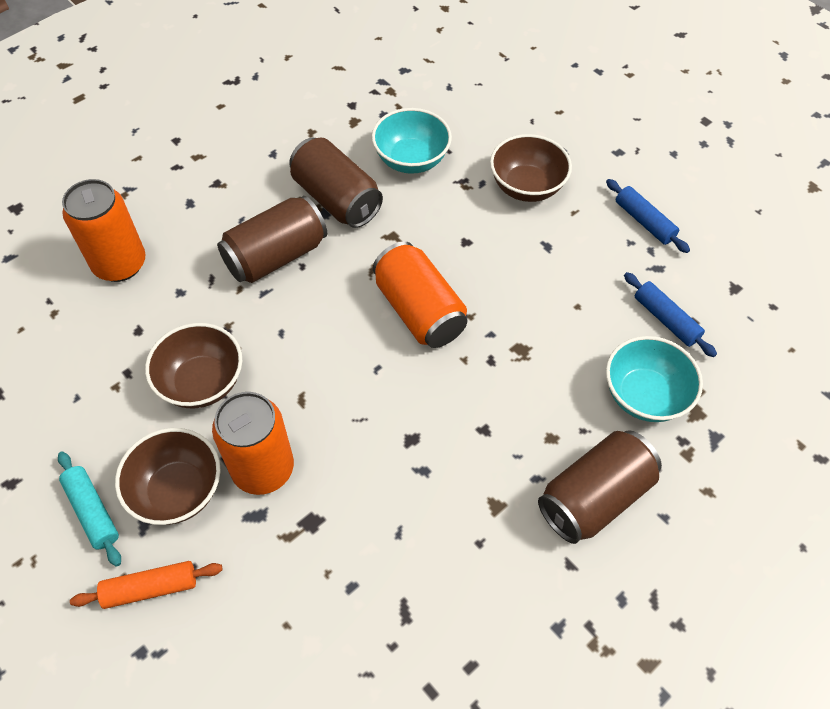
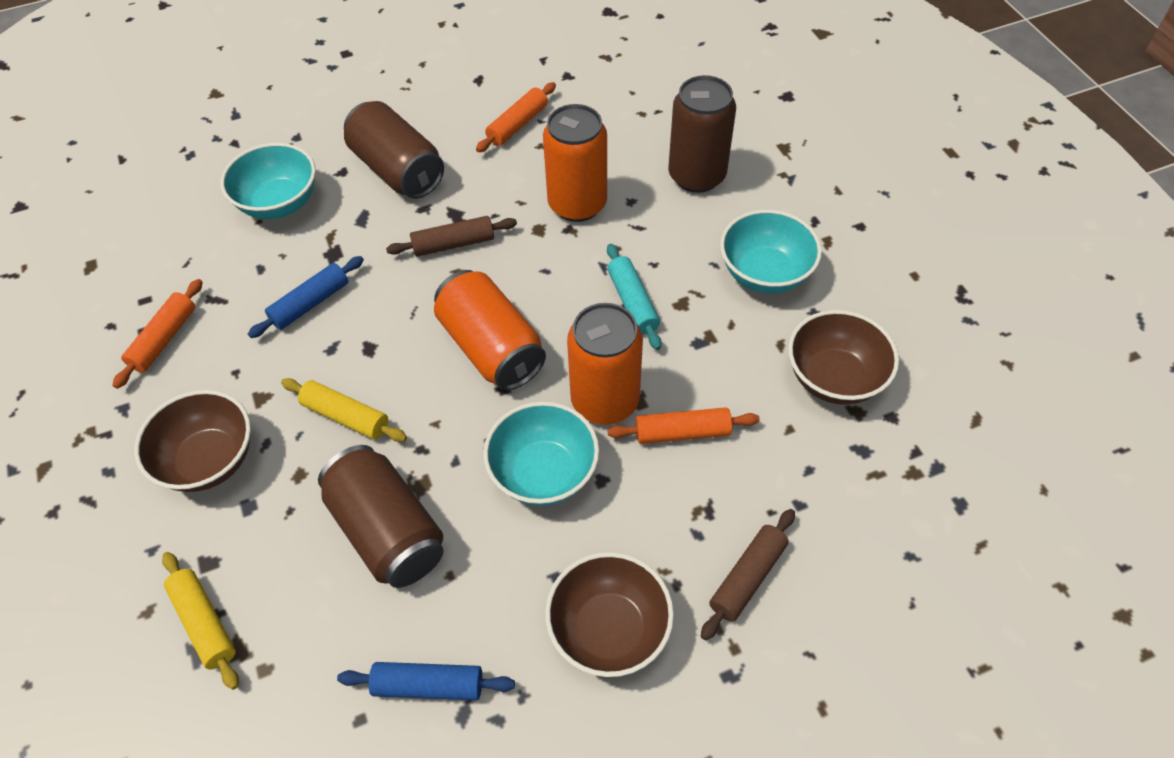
brown rolling pin: 0 -> 2
orange rolling pin: 1 -> 3
turquoise bowl: 2 -> 3
yellow rolling pin: 0 -> 2

